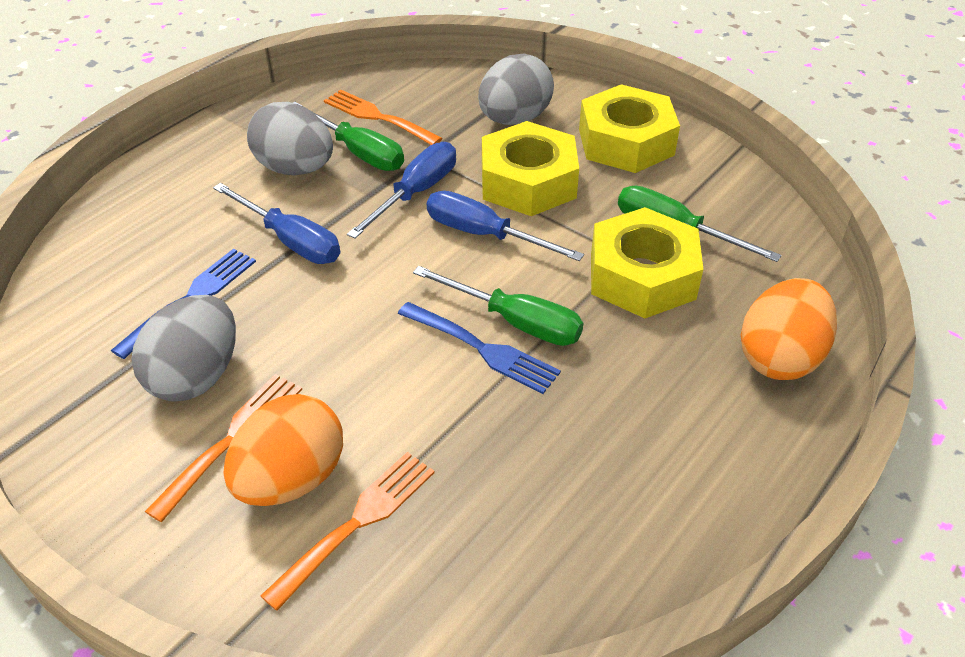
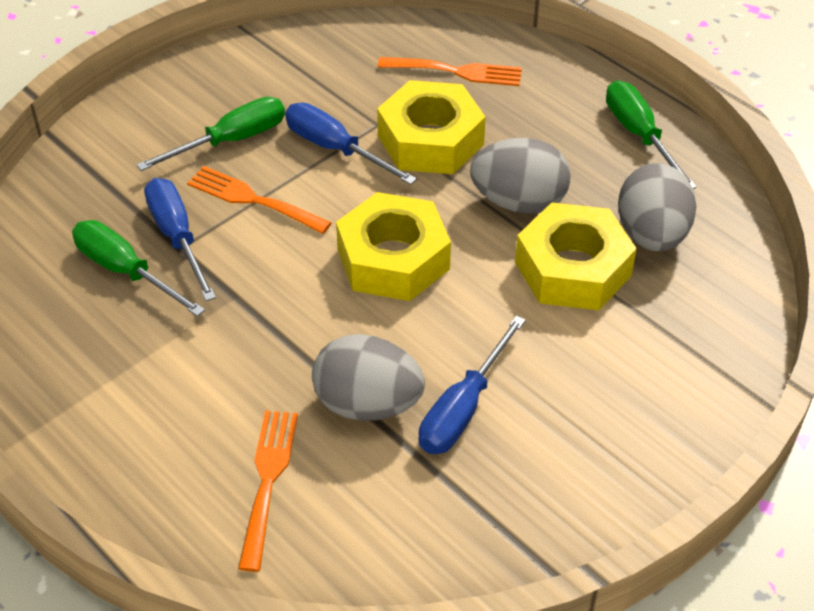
blue fork: 2 -> 0
orange egg: 2 -> 0

